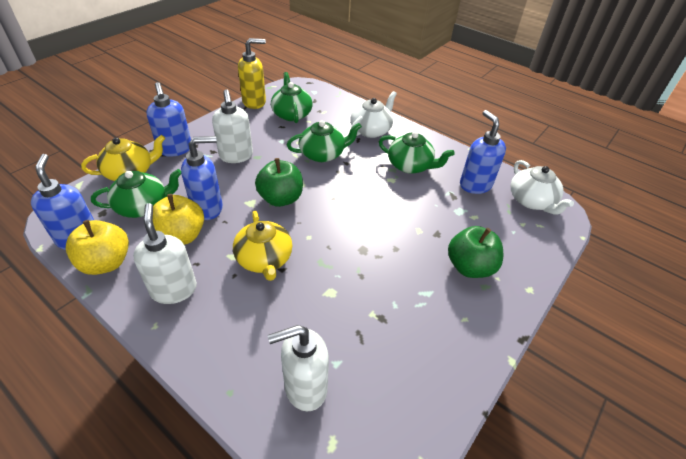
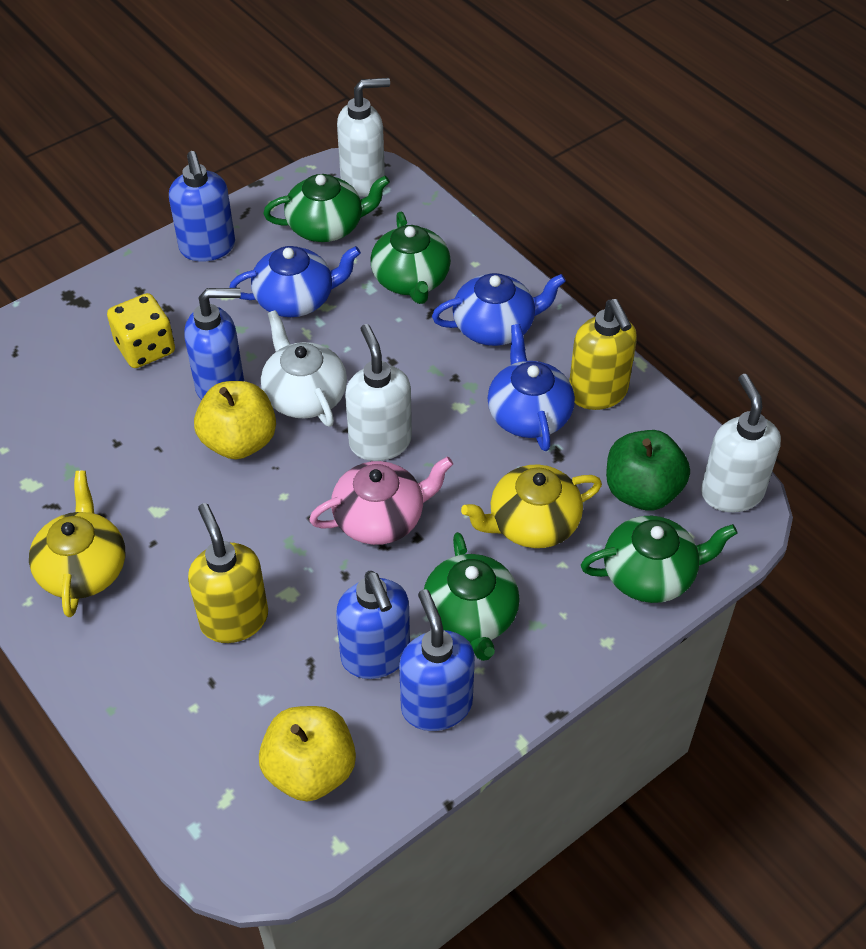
blue teapot: 0 -> 3
green apple: 2 -> 1
pink teapot: 0 -> 1
white teapot: 2 -> 1
yellow dice: 0 -> 1
yellow soap dispenser: 1 -> 2

